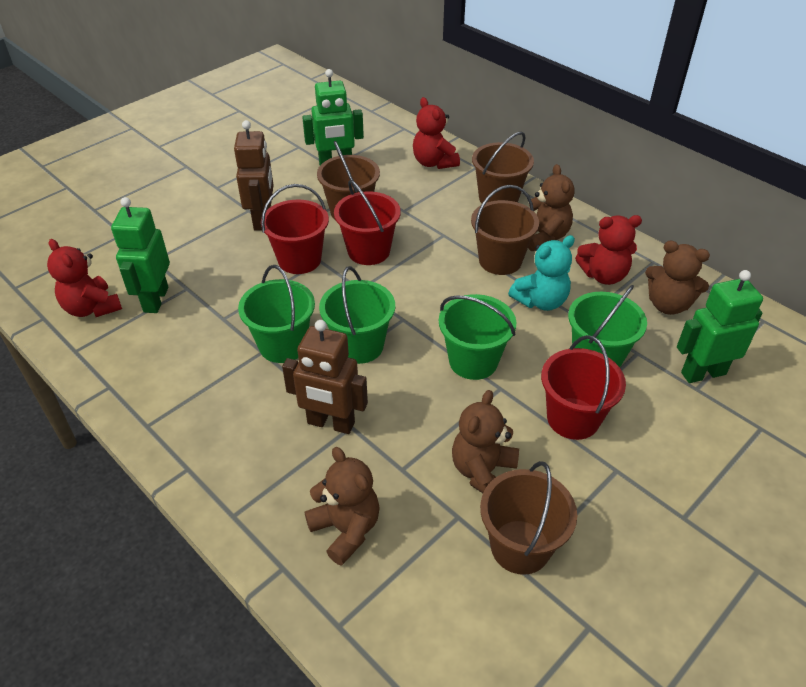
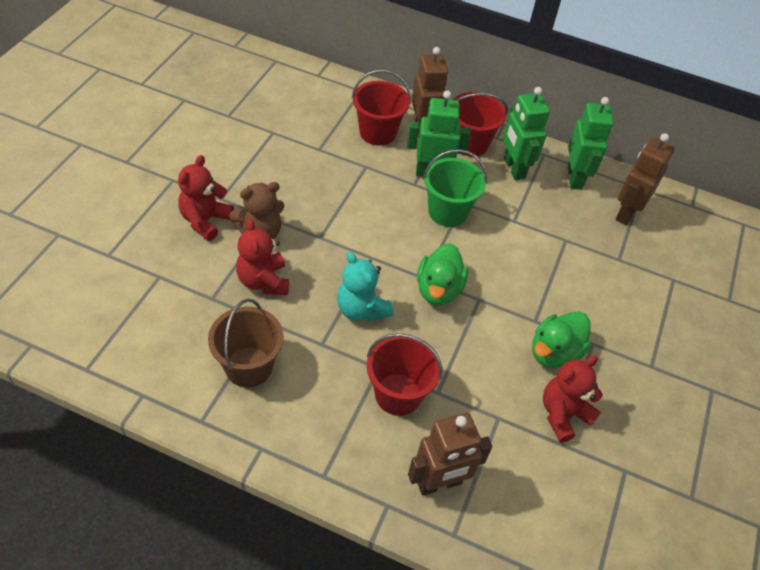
brown bucket: 4 -> 1
brown robot: 2 -> 3
brown teddy bear: 4 -> 1
green bucket: 4 -> 1
green duck: 0 -> 2

